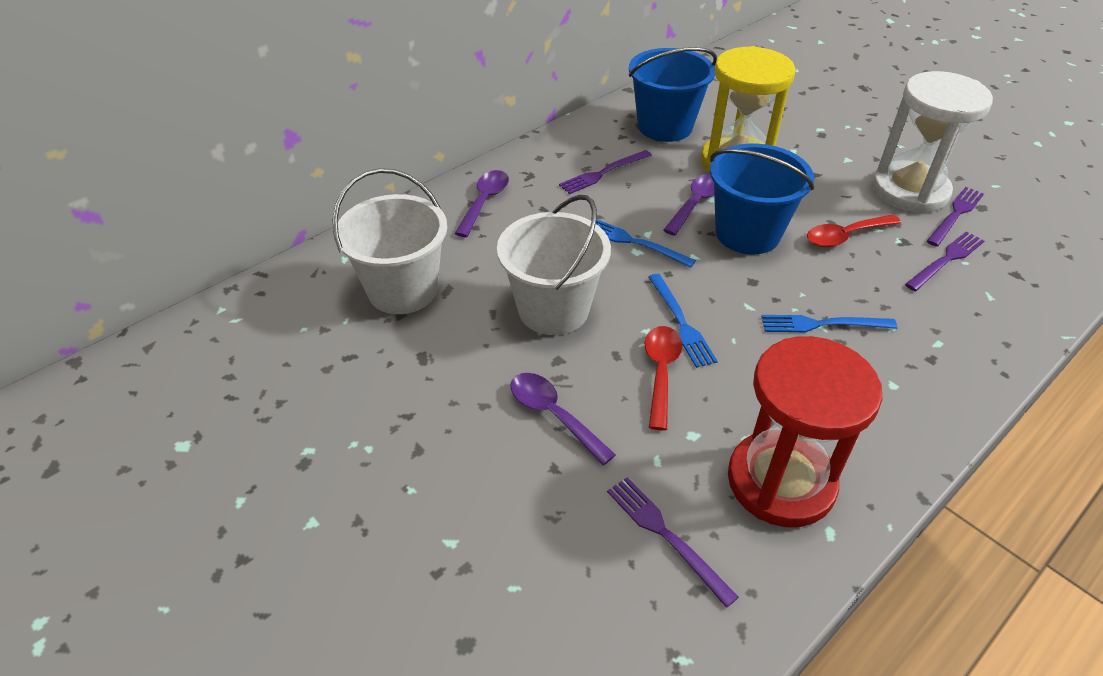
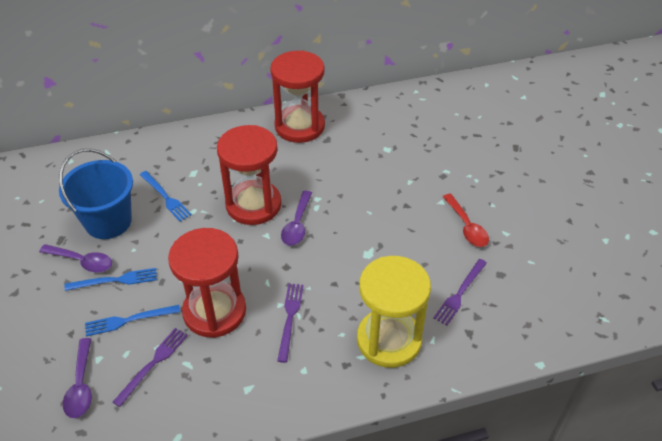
blue bucket: 2 -> 1
purple fork: 4 -> 3
red hourglass: 1 -> 3
red spoon: 2 -> 1
white bucket: 2 -> 0
white hourglass: 1 -> 0

